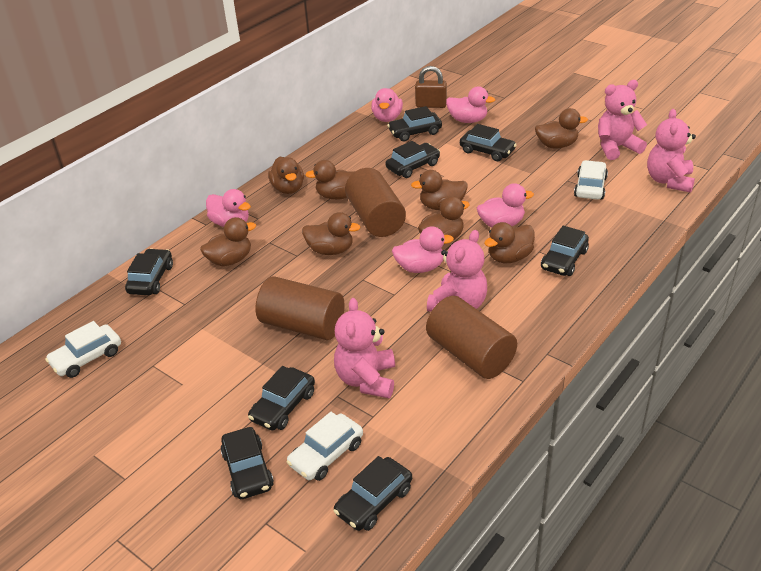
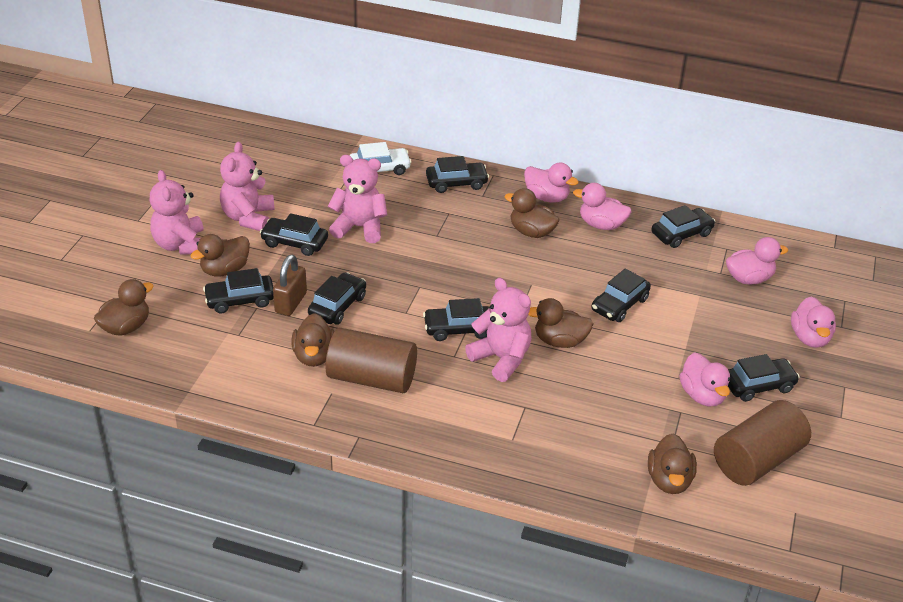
brown cylinder: 3 -> 2
brown duck: 8 -> 6
white car: 3 -> 1

